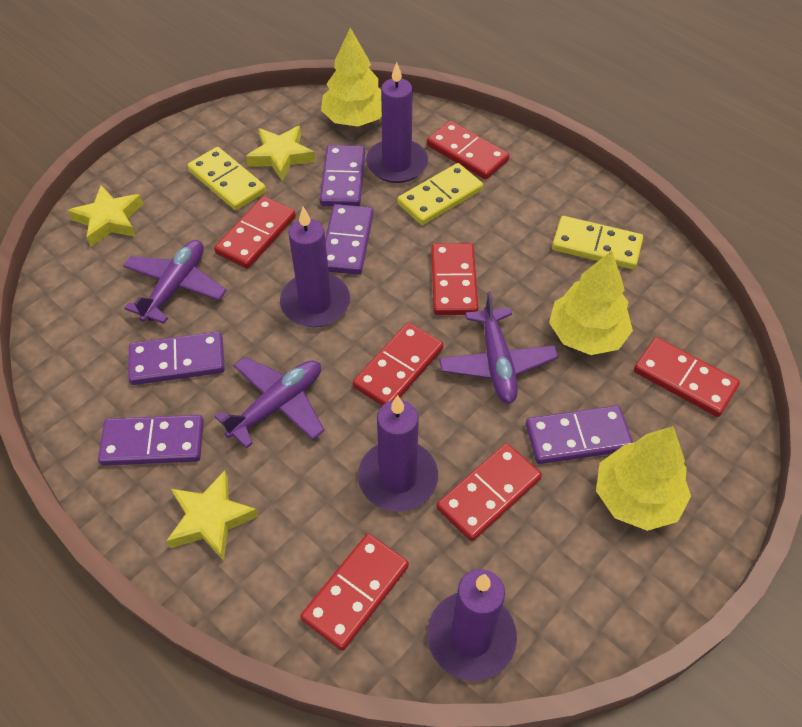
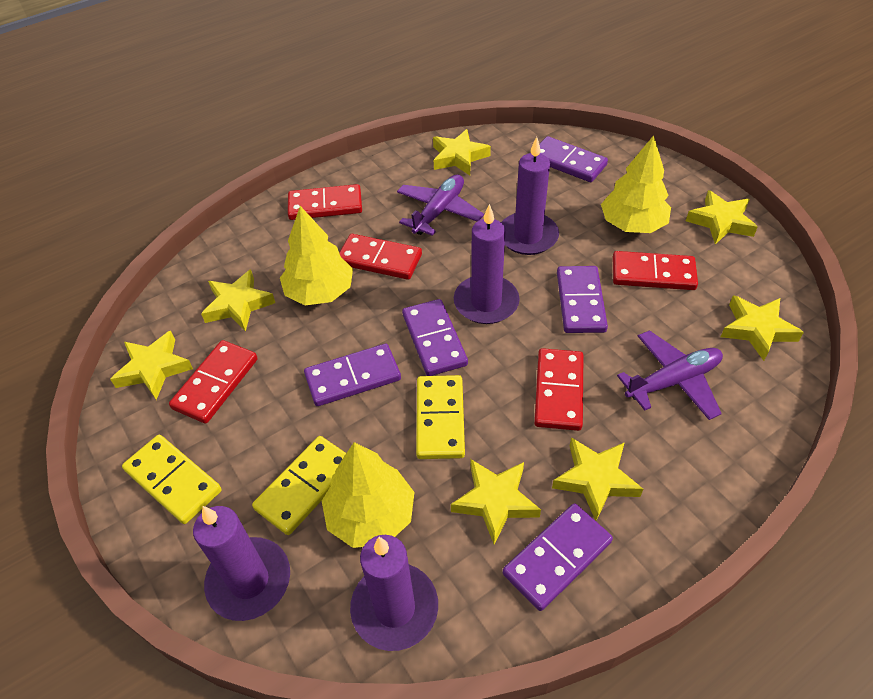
purple plane: 3 -> 2
red domino: 7 -> 5
yellow star: 3 -> 7

